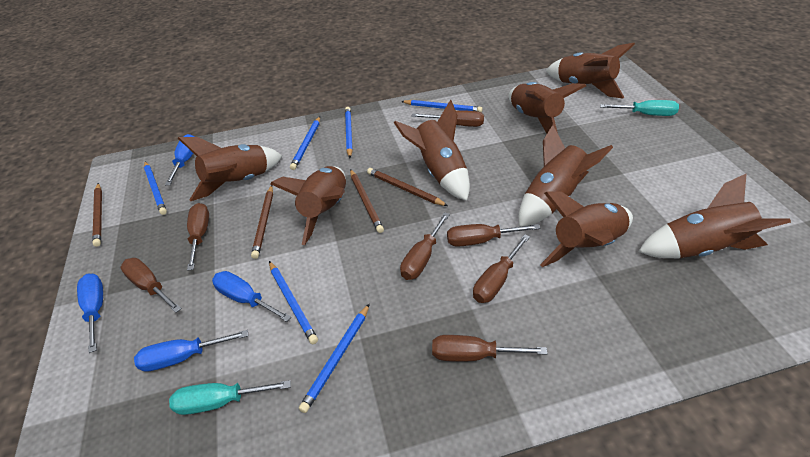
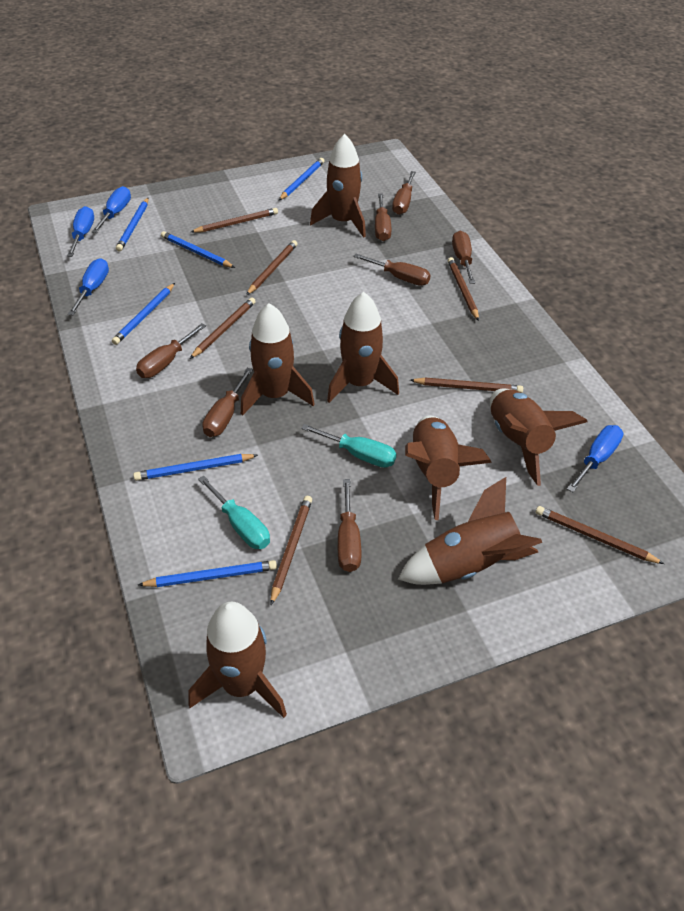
brown pencil: 4 -> 7
brown rocket: 8 -> 7

